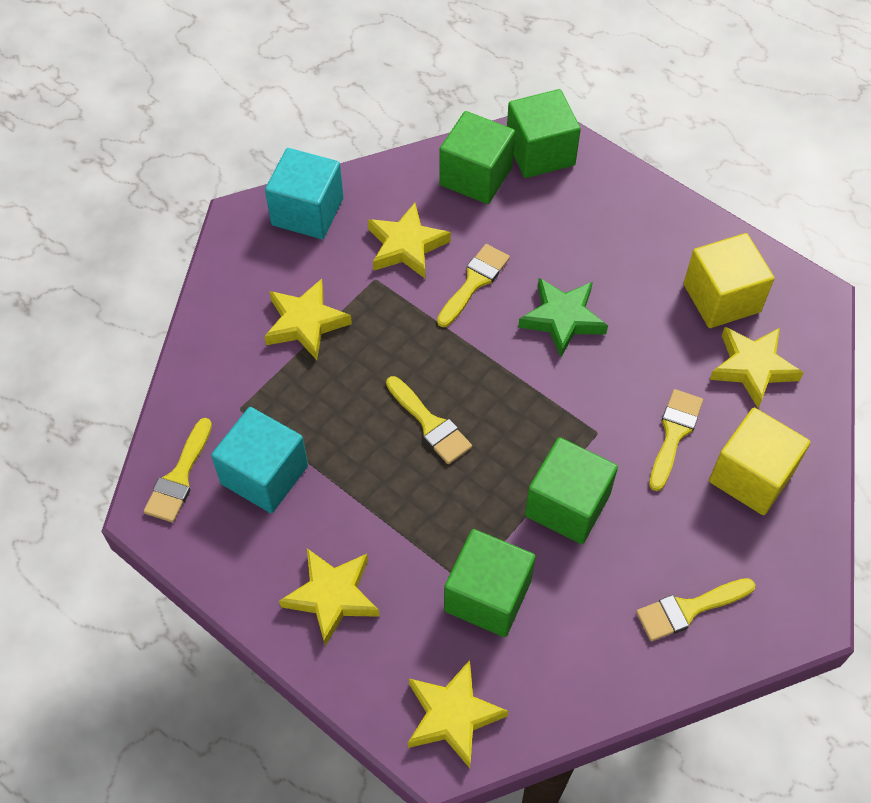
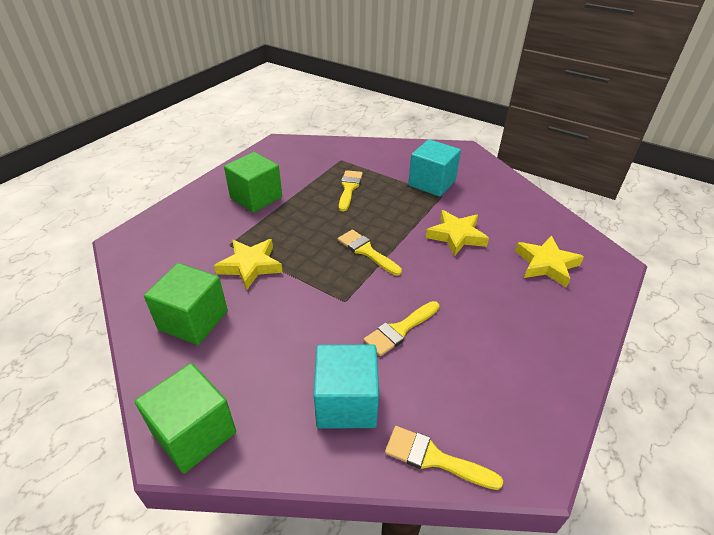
green cube: 4 -> 3
green star: 1 -> 0
yellow brush: 5 -> 4
yellow cube: 2 -> 0
yellow star: 5 -> 3

